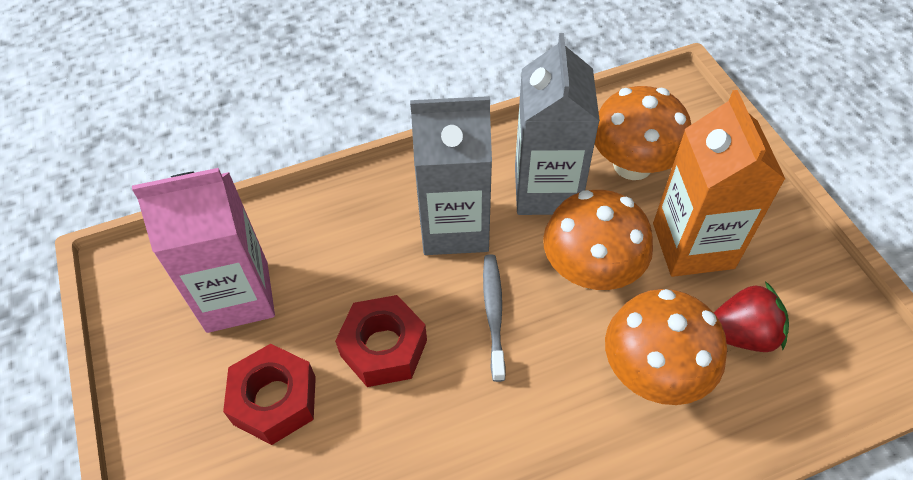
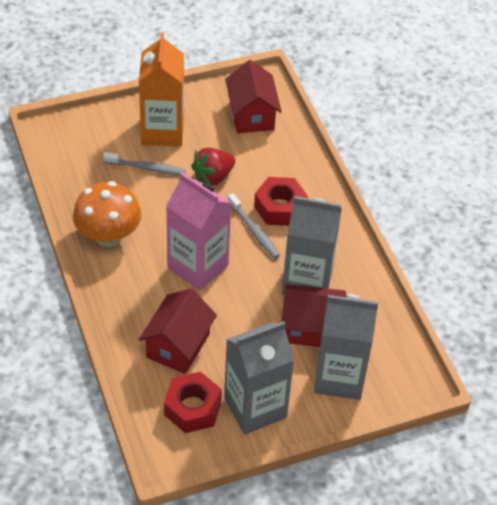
grey carton: 2 -> 3
grey toothbrush: 1 -> 2
orange mushroom: 3 -> 1
red house: 0 -> 3

